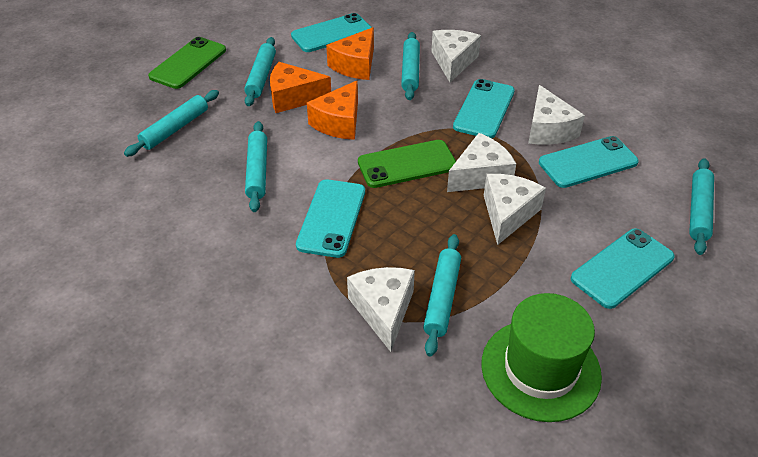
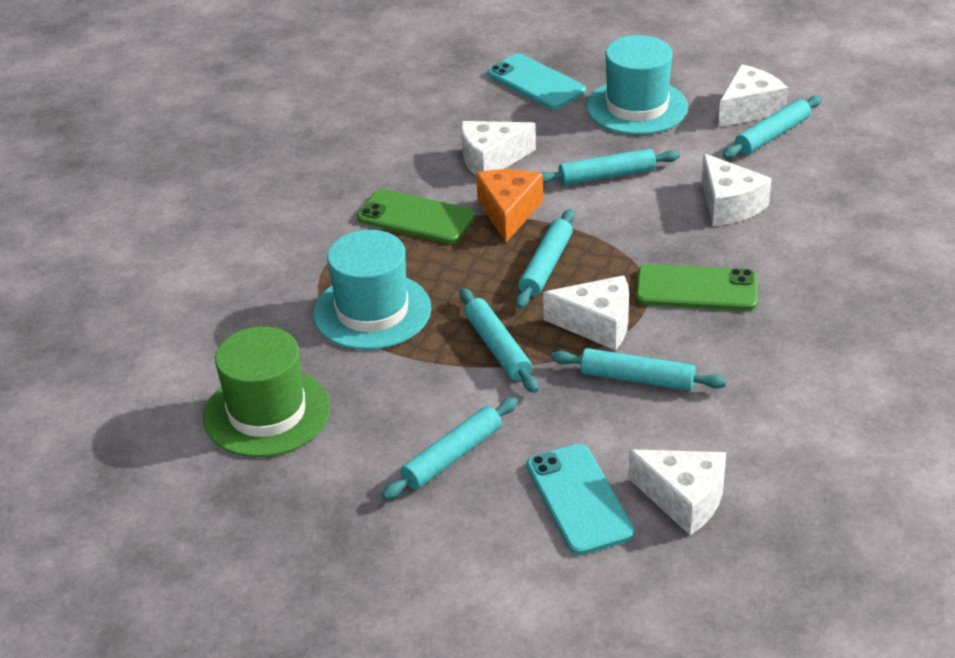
orange cheese: 3 -> 1
turquoise hat: 0 -> 2
turquoise phone: 5 -> 2

